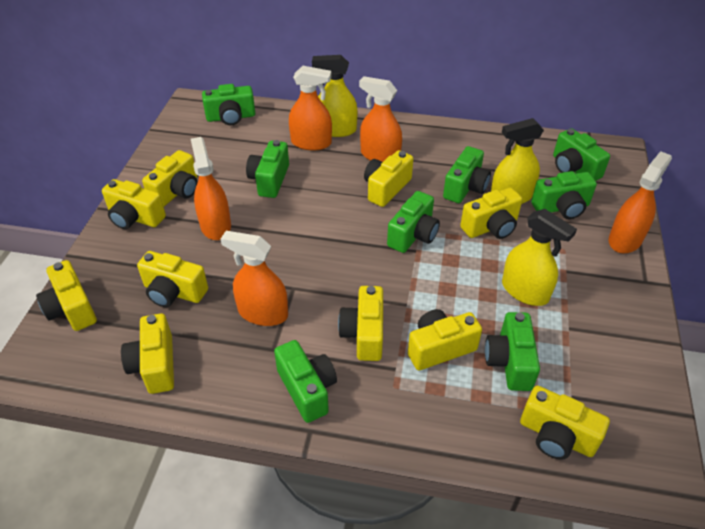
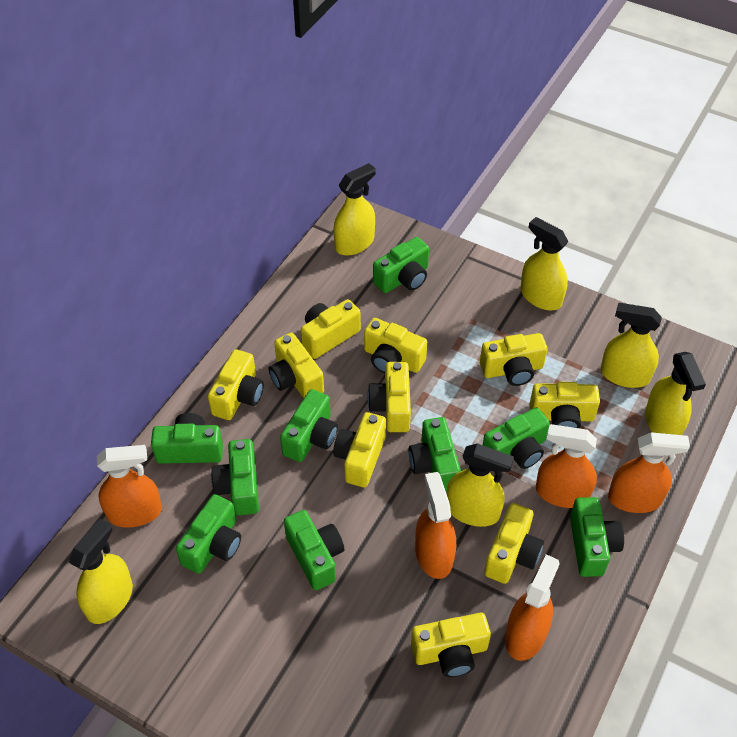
green camera: 8 -> 9
yellow spray bottle: 3 -> 6

